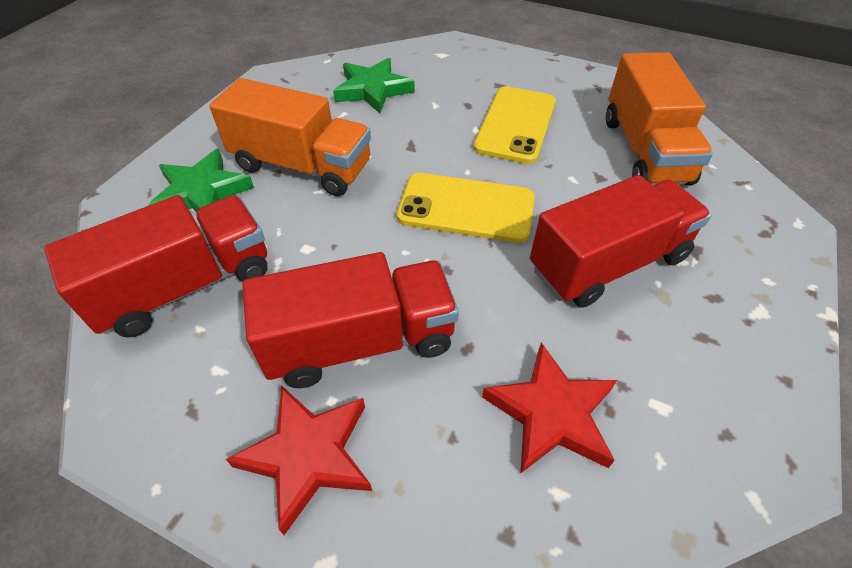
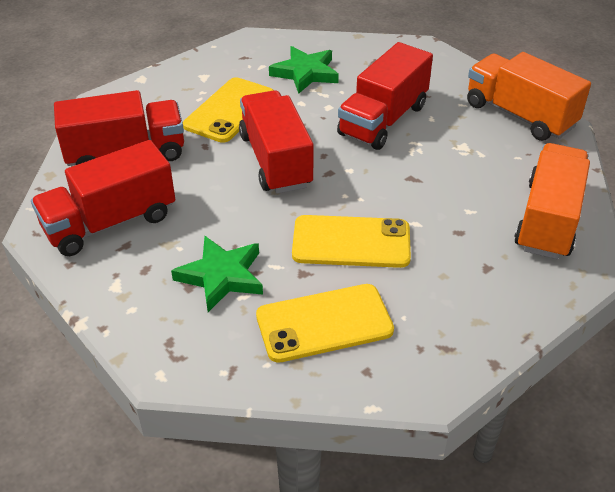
red star: 2 -> 0
red truck: 3 -> 4
yellow phone: 2 -> 3

